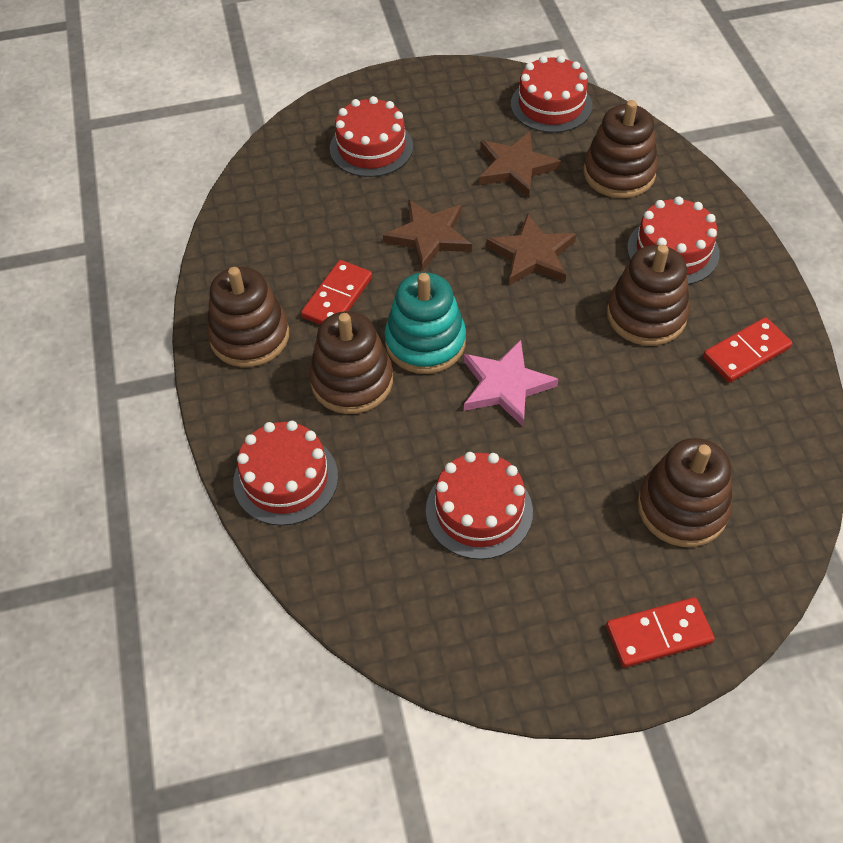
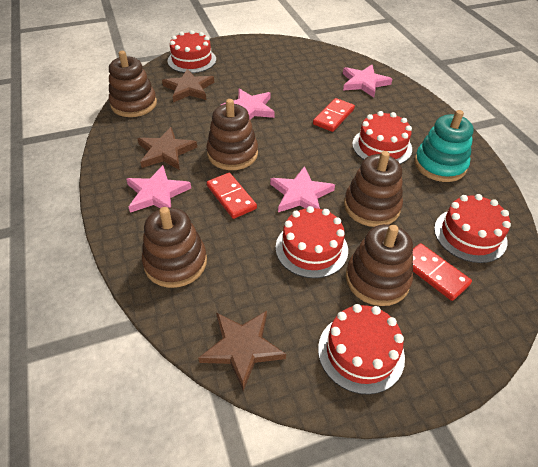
pink star: 1 -> 4

